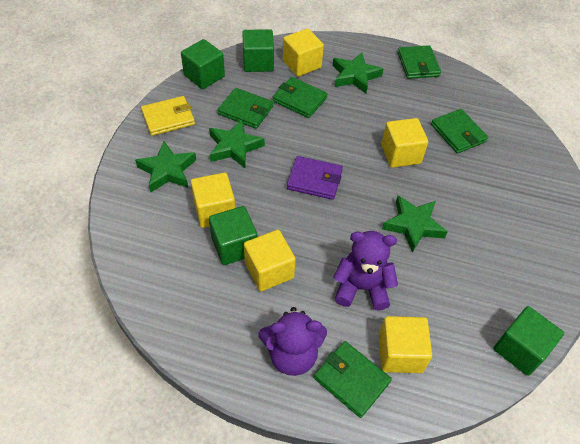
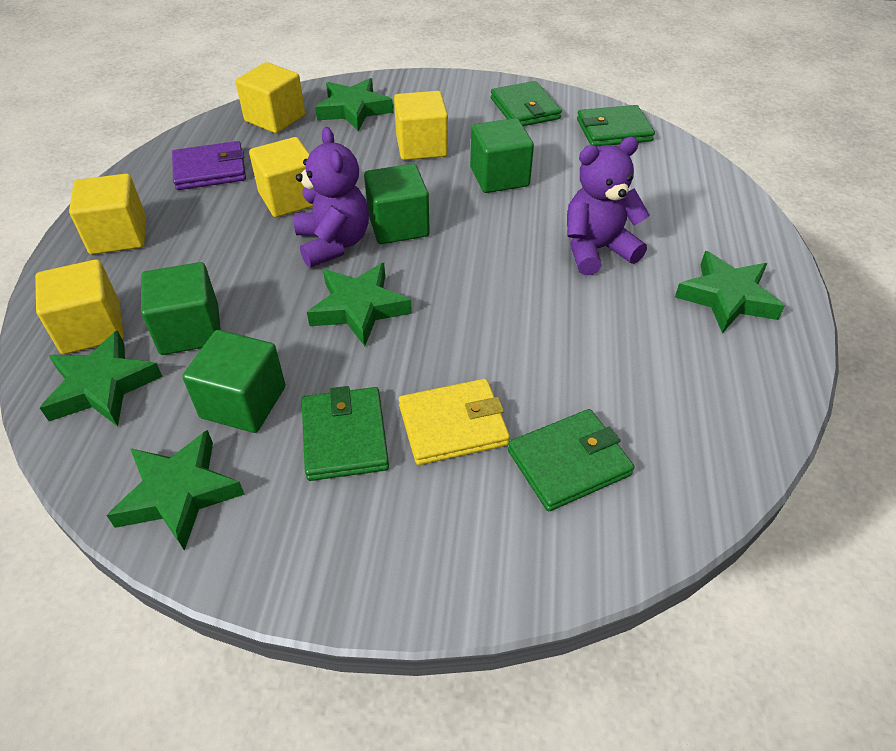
green star: 4 -> 5
green wallet: 5 -> 4

